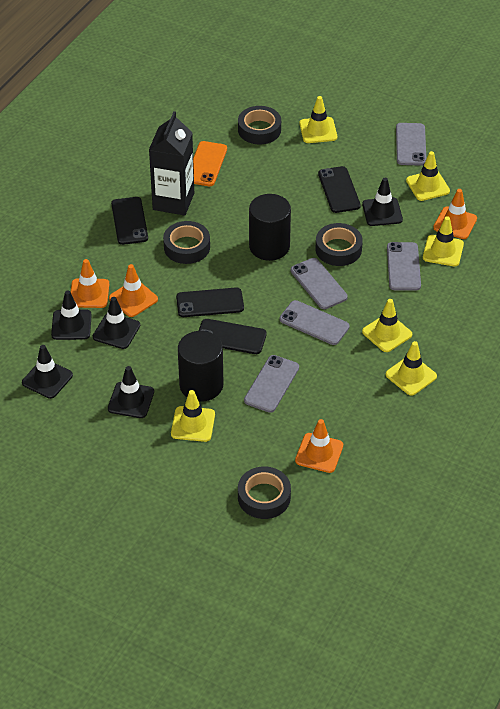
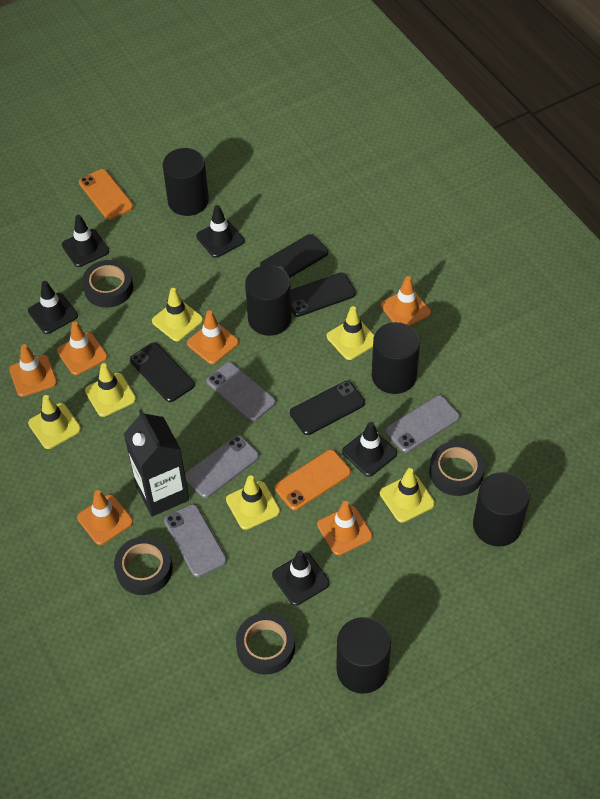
black cylinder: 2 -> 5
grey phone: 5 -> 4
orange phone: 1 -> 2
orange traffic cone: 4 -> 6

